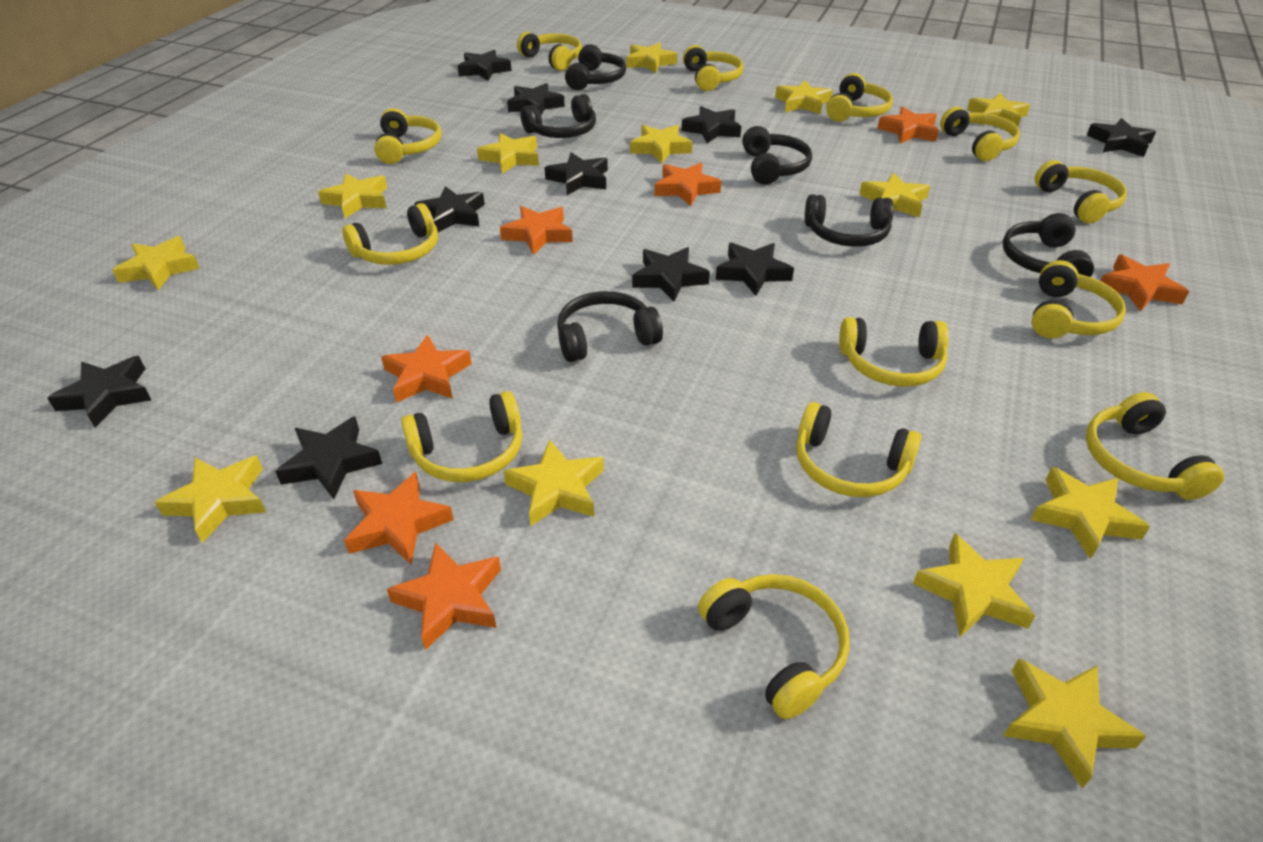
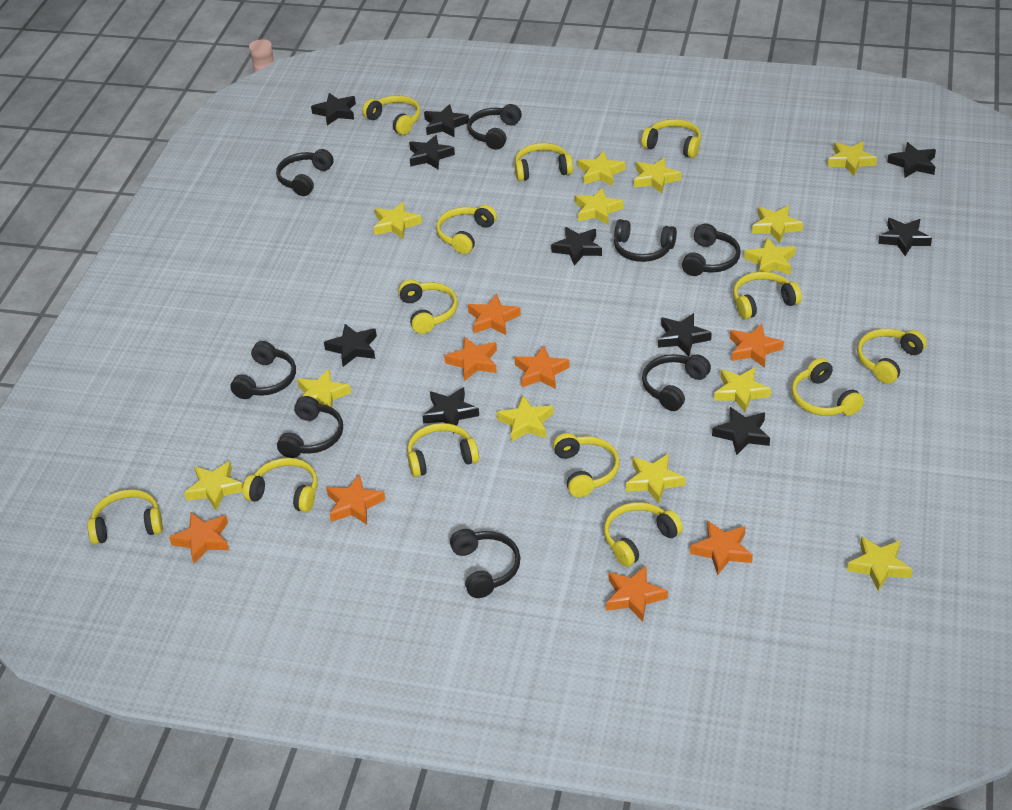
black headphones: 6 -> 8
orange star: 7 -> 8

